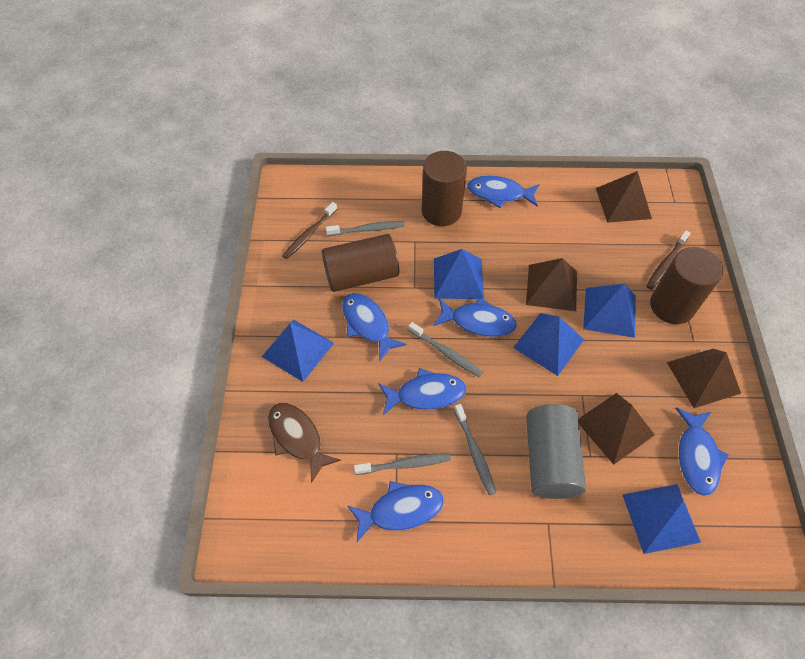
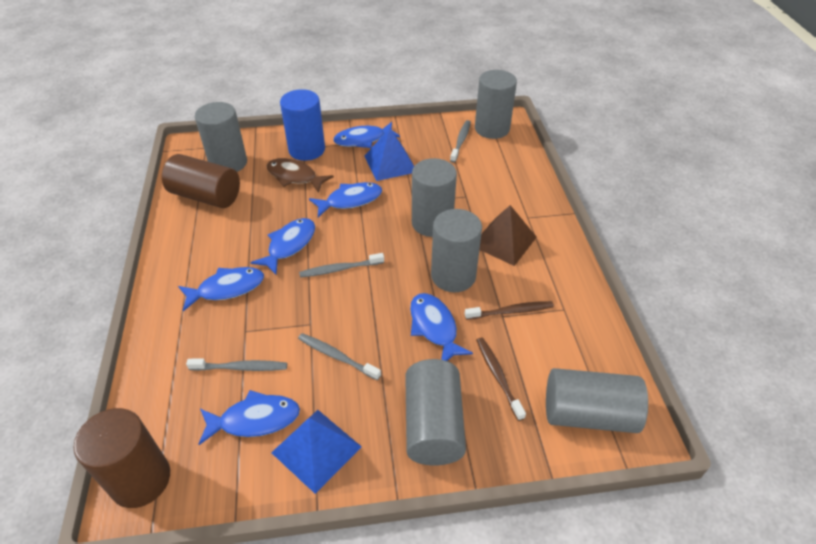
blue cylinder: 0 -> 1
blue pyramid: 5 -> 2
brown cylinder: 3 -> 2
brown pyramid: 4 -> 1
grey cylinder: 1 -> 6

